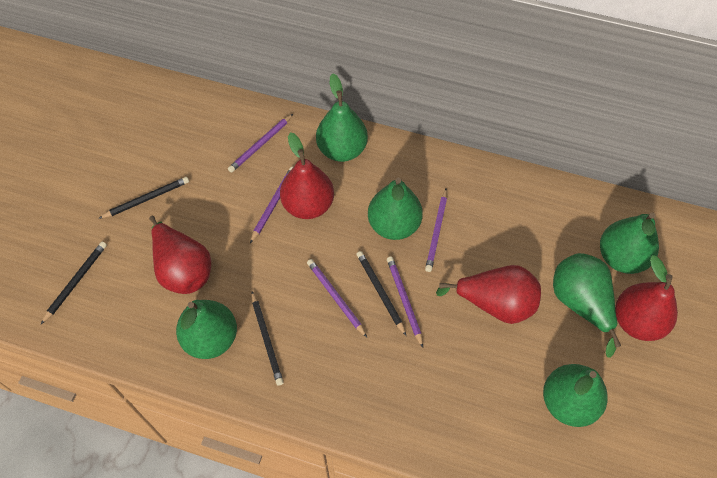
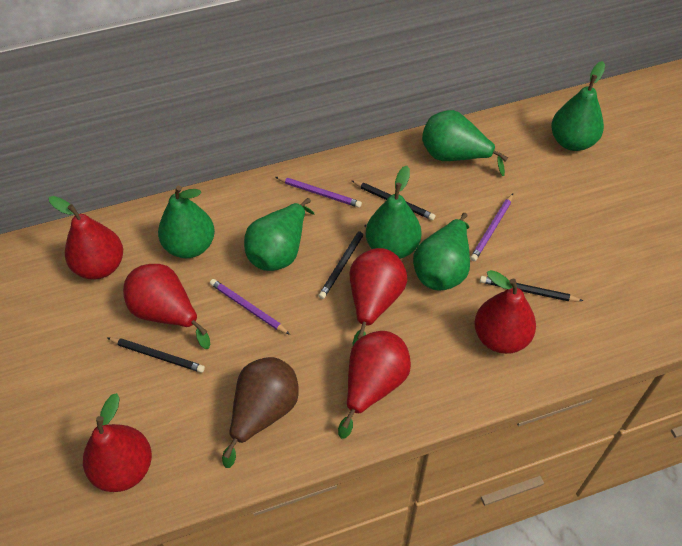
brown pear: 0 -> 1
purple pencil: 5 -> 3
red pear: 4 -> 6

